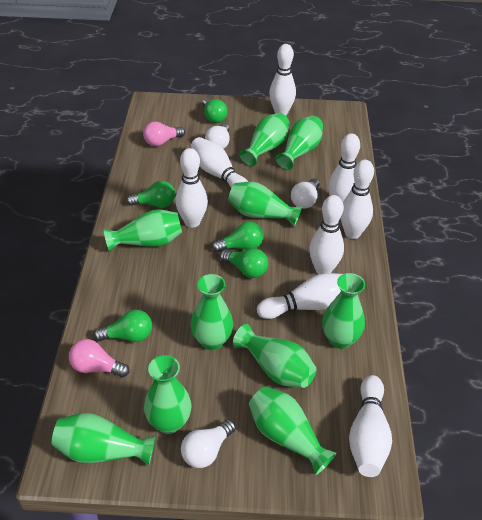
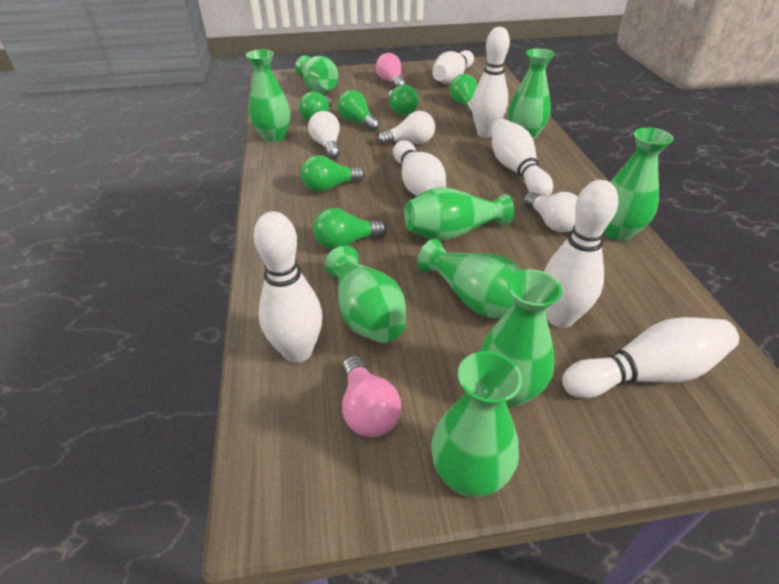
green light bulb: 5 -> 6
green vase: 10 -> 9
white bowling pin: 8 -> 7

